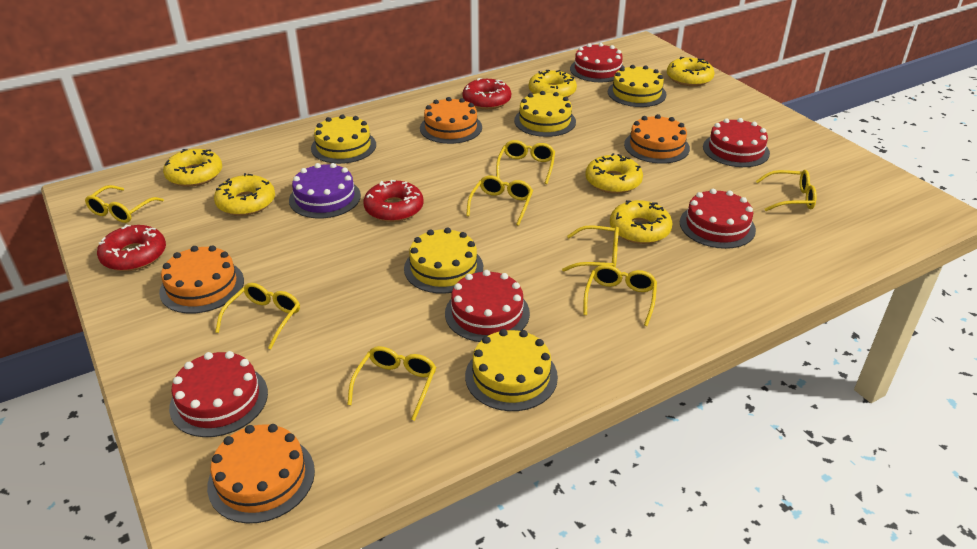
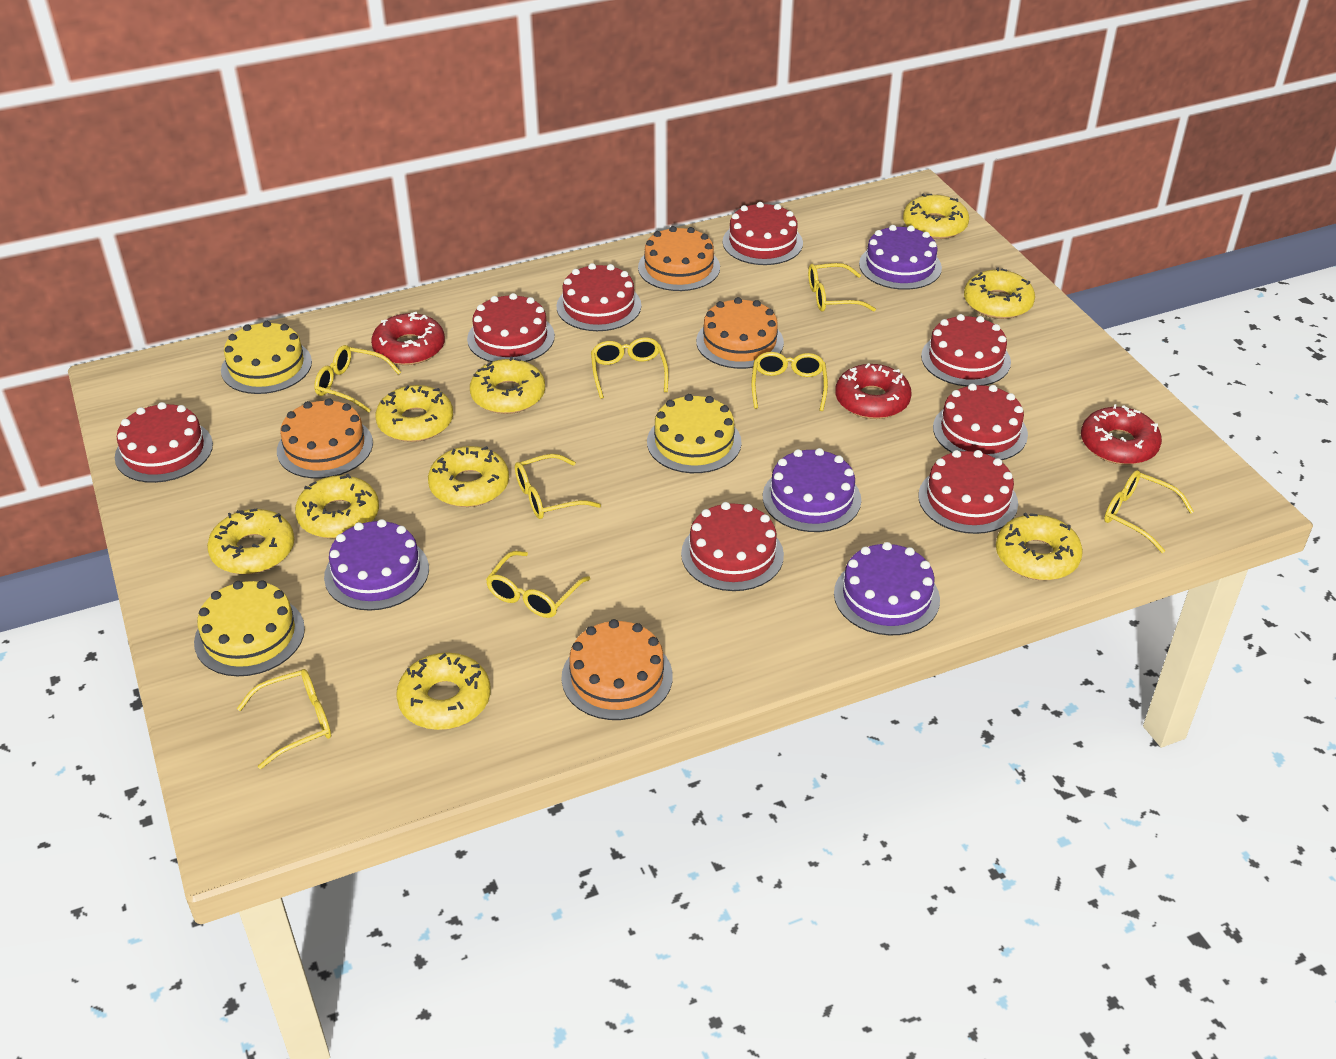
purple cake: 1 -> 4
red cake: 5 -> 8
yellow cake: 5 -> 3
yellow donut: 6 -> 9

